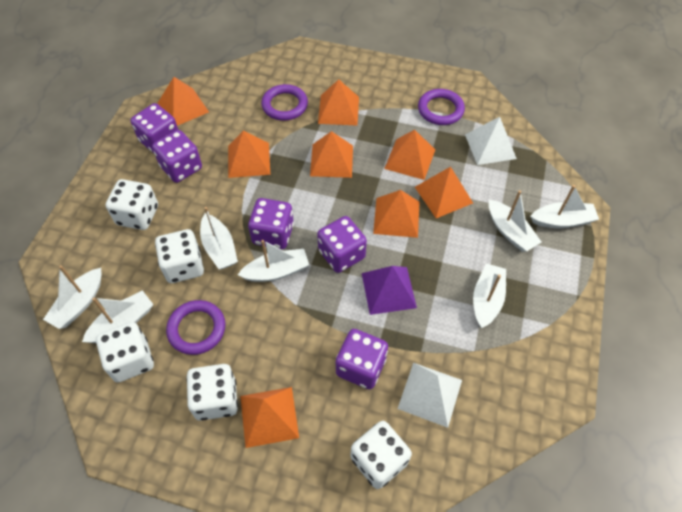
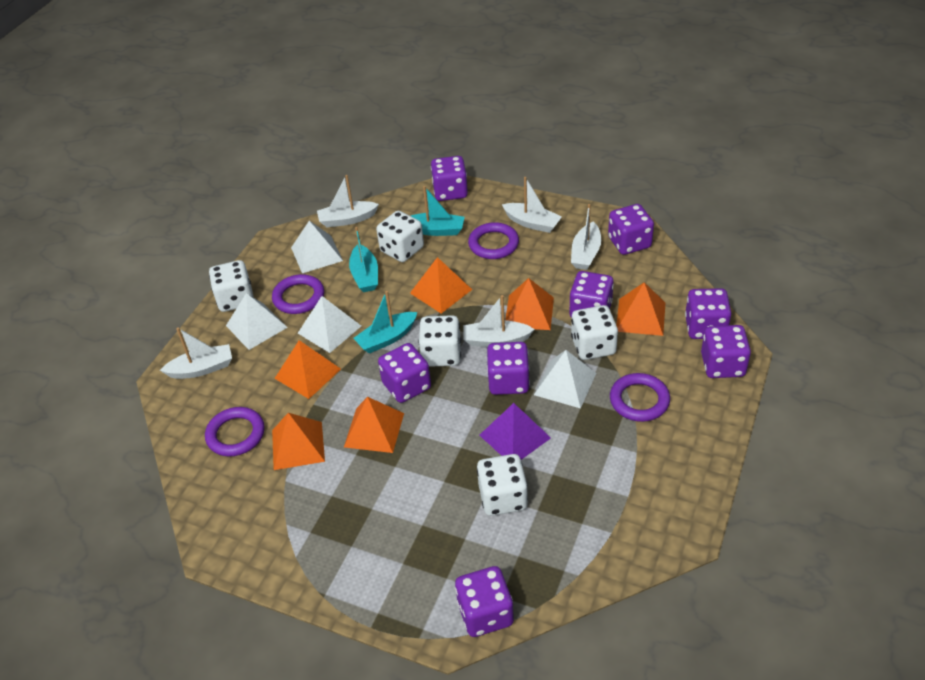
orange pyramid: 8 -> 6
purple dice: 5 -> 8
purple ring: 3 -> 4
turquoise boat: 0 -> 3
white boat: 7 -> 5
white pyramid: 2 -> 4

